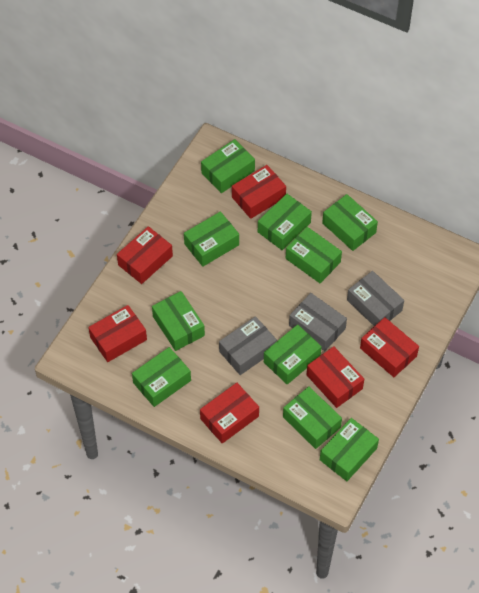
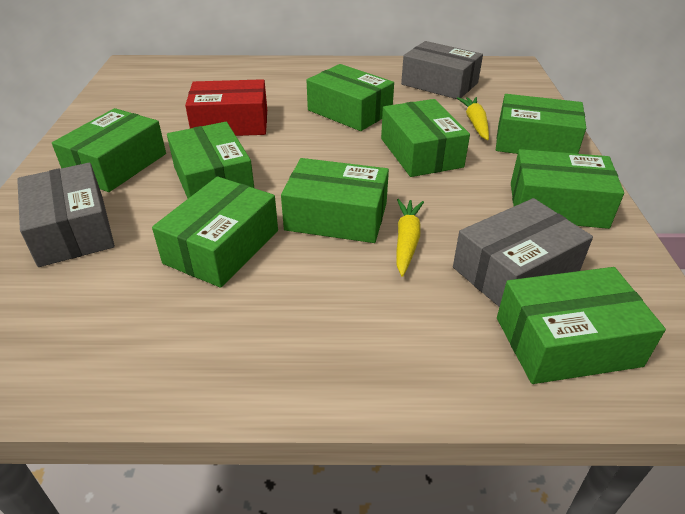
green box: 10 -> 9
red box: 6 -> 1
yellow carrot: 0 -> 2

